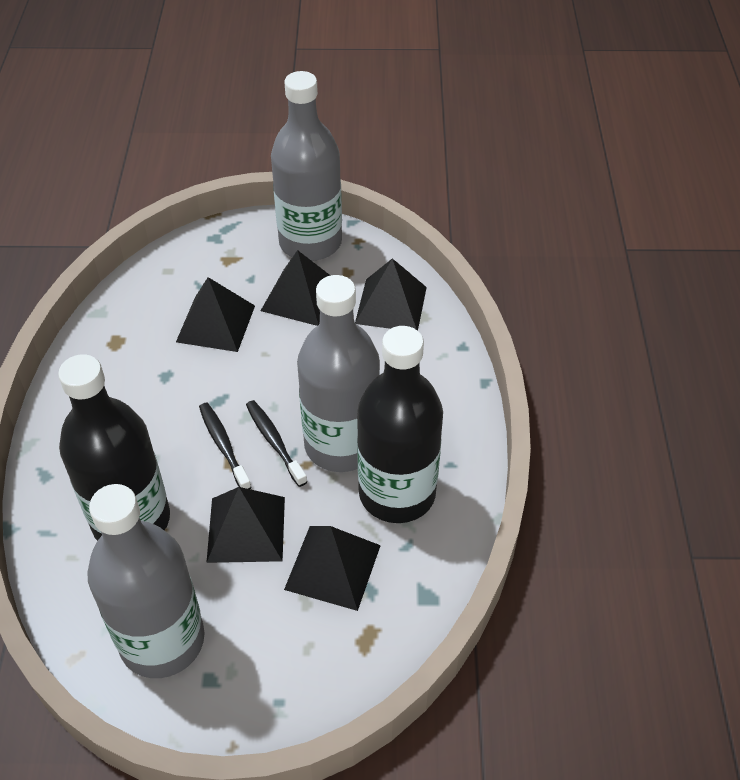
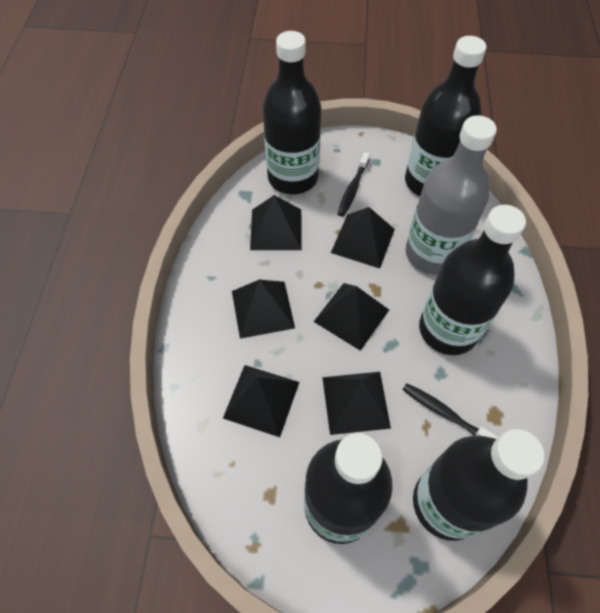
black bottle: 2 -> 5
black pyramid: 5 -> 6
grey bottle: 3 -> 1

